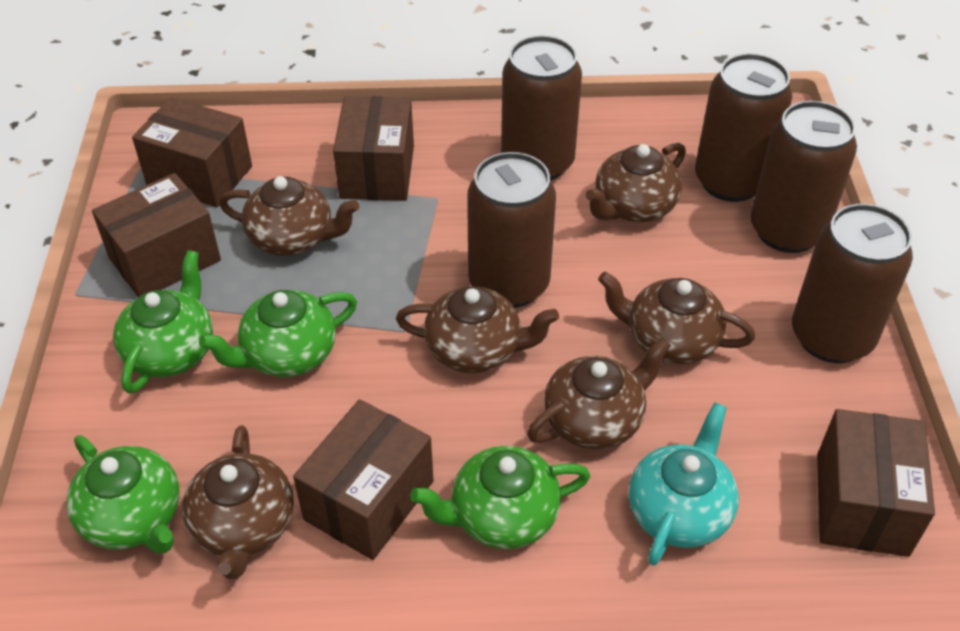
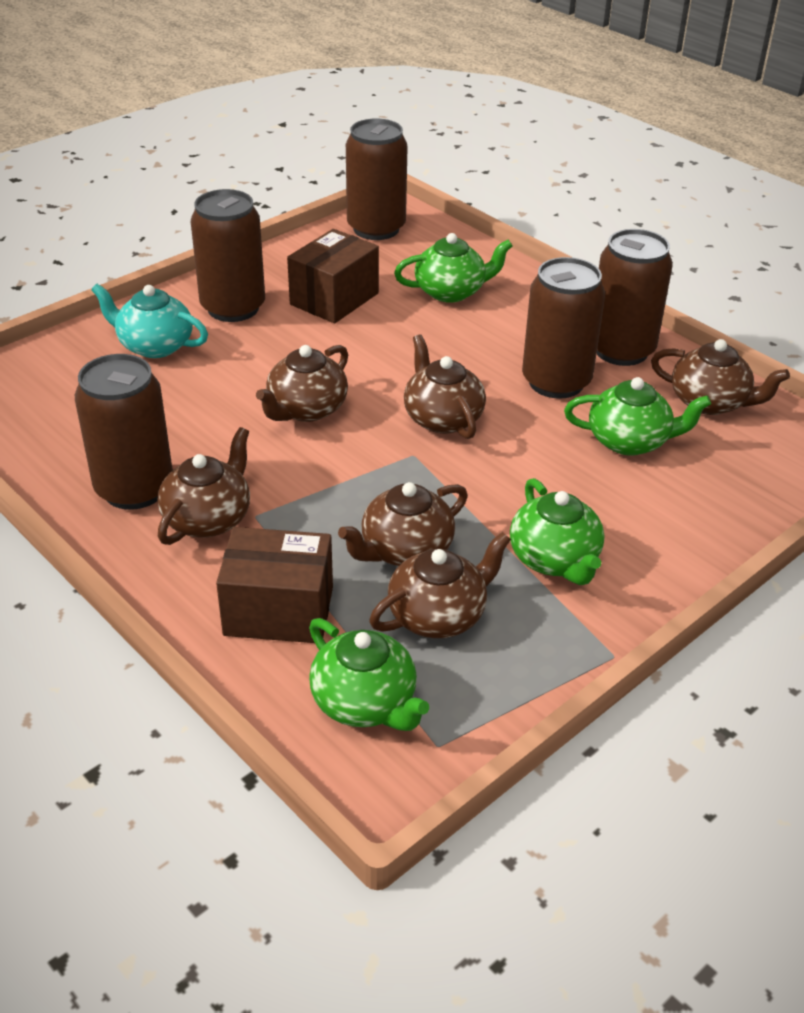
brown box: 5 -> 2

